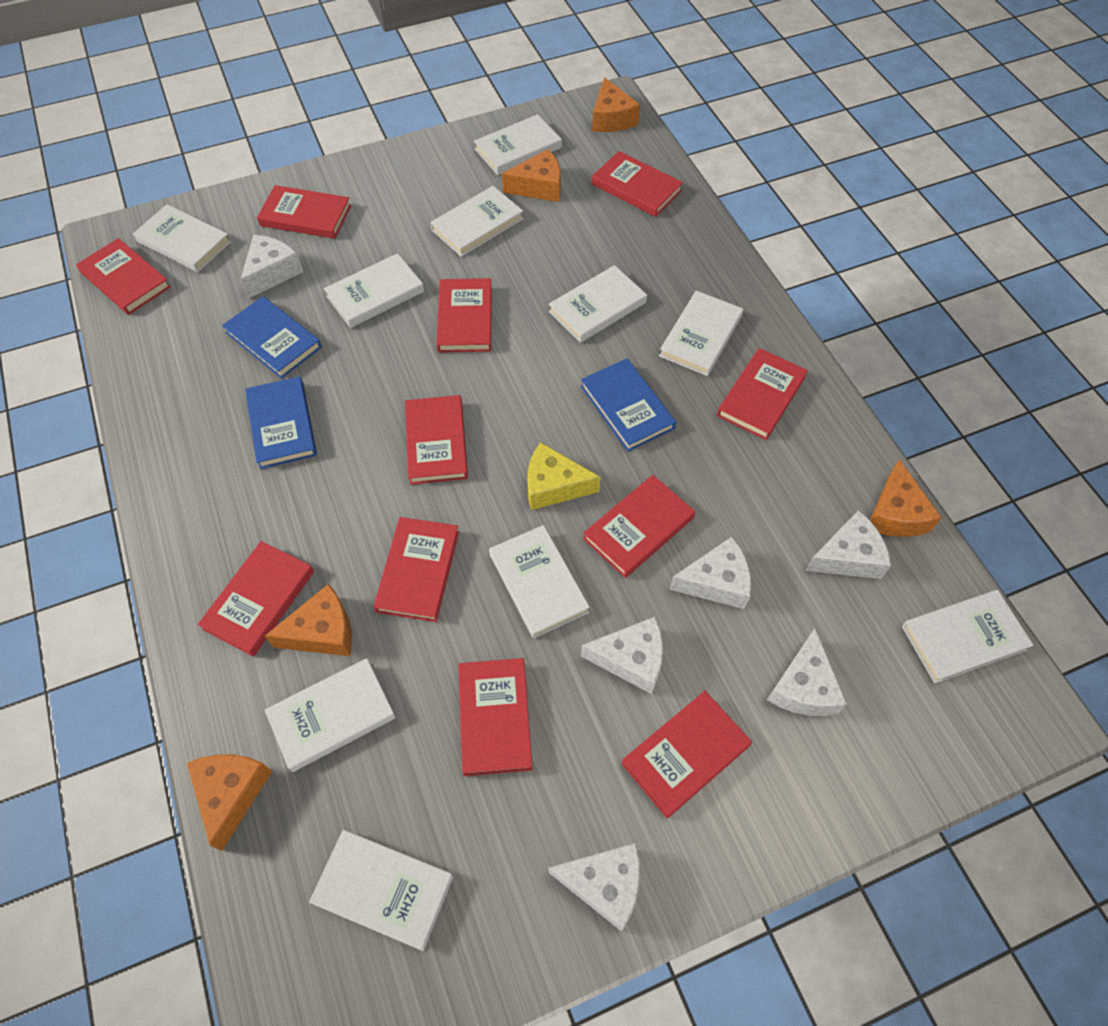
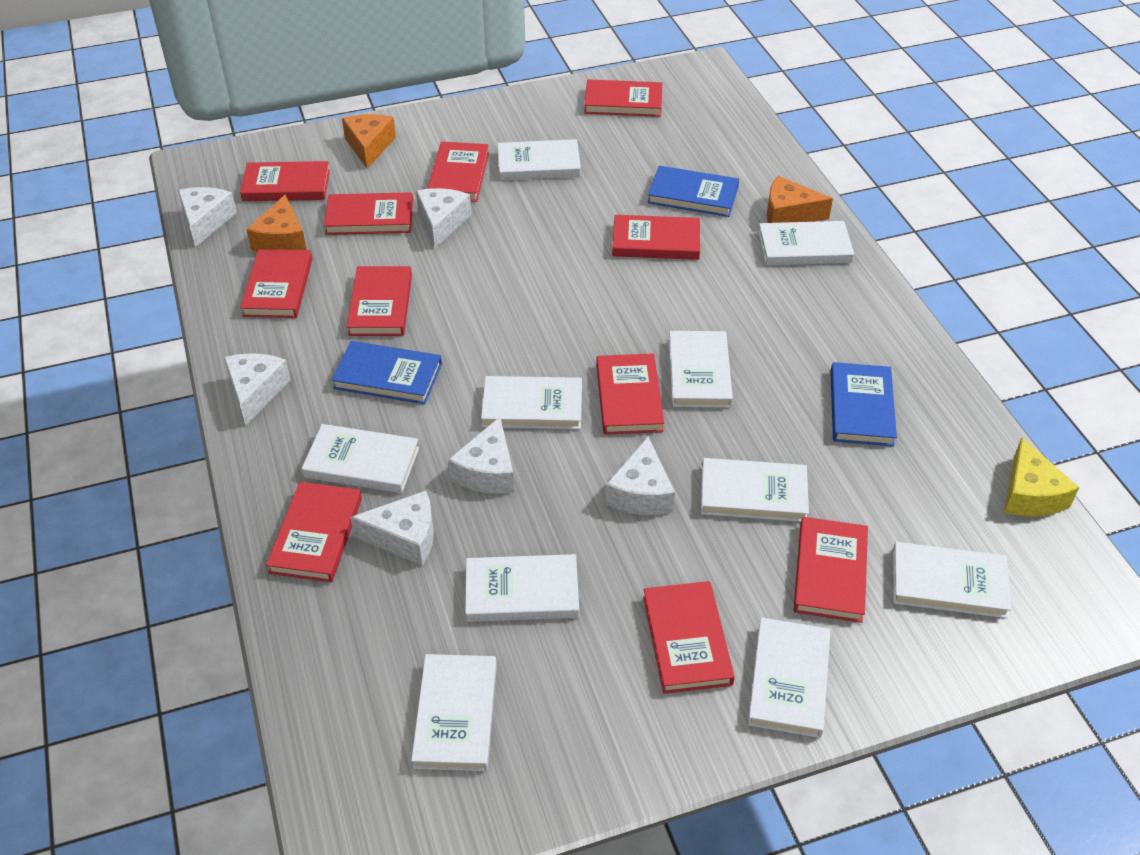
orange cheese: 5 -> 3

